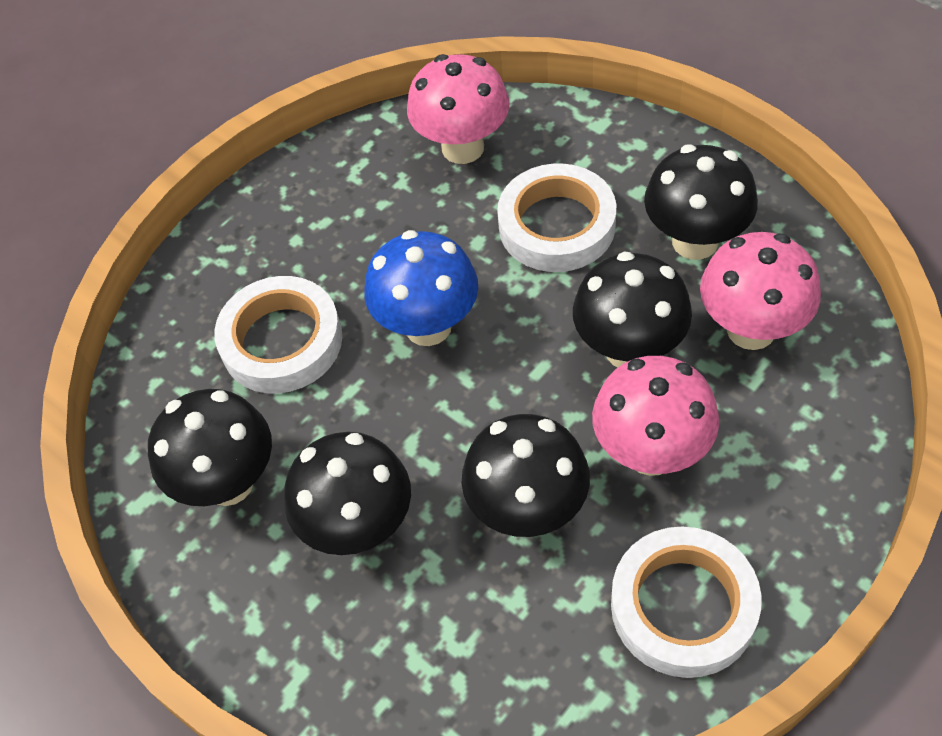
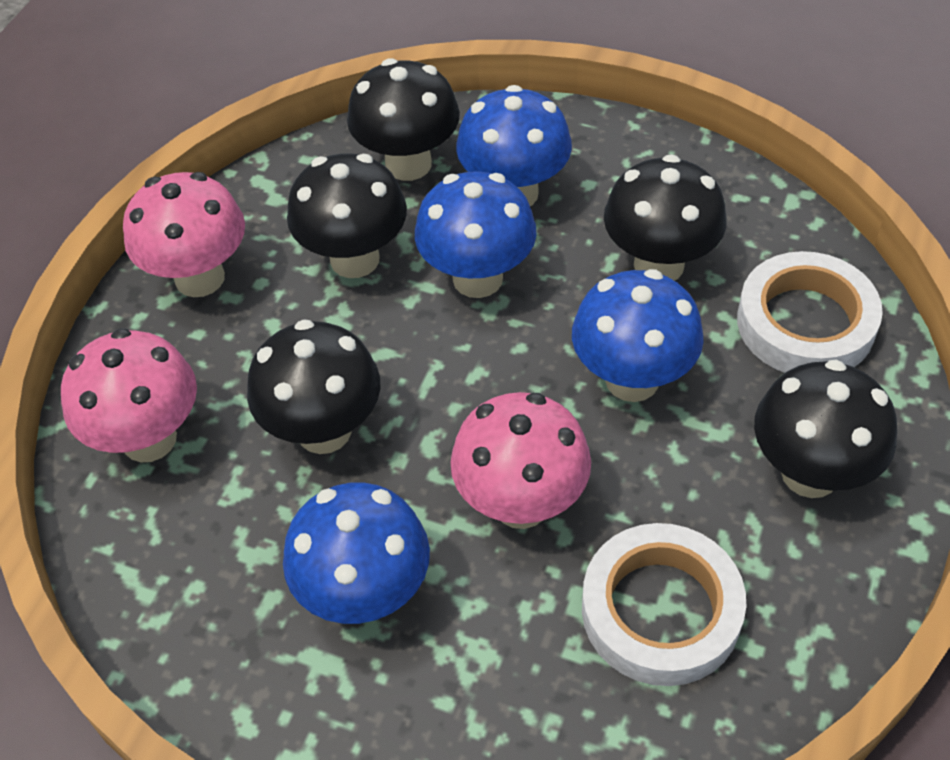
blue mushroom: 1 -> 4
white tape: 3 -> 2

